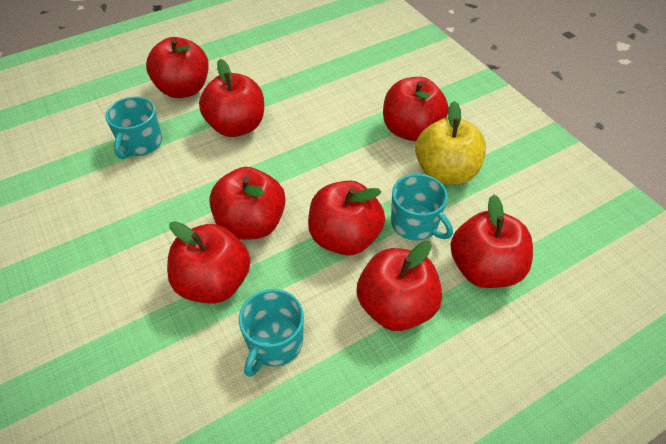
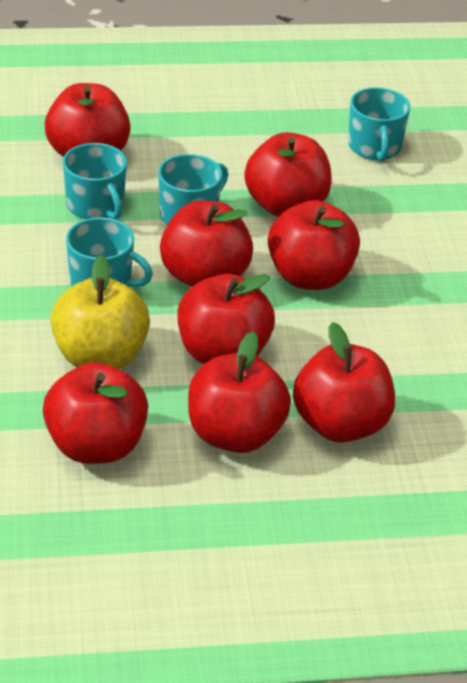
turquoise mug: 3 -> 4

